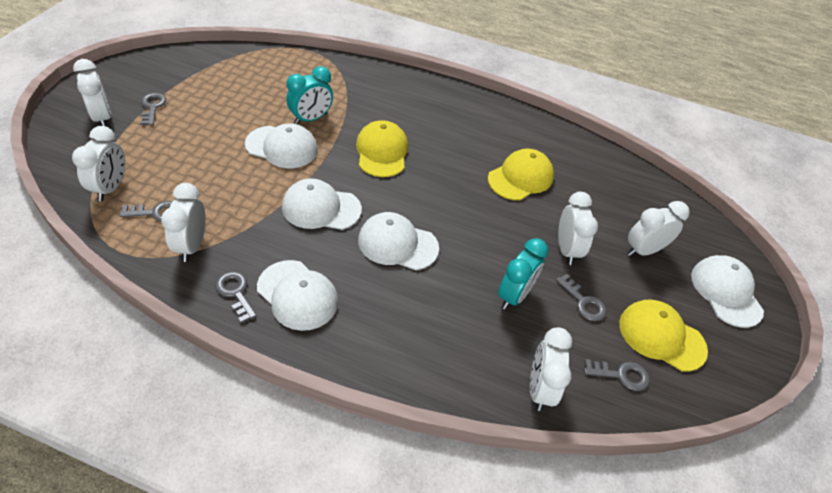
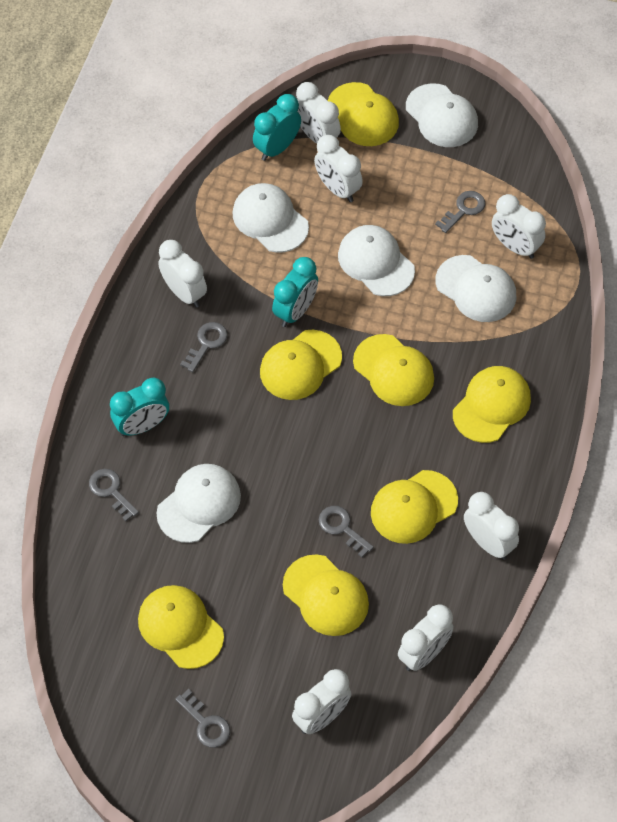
turquoise clock: 2 -> 3
white clock: 6 -> 7
yellow cap: 3 -> 7

